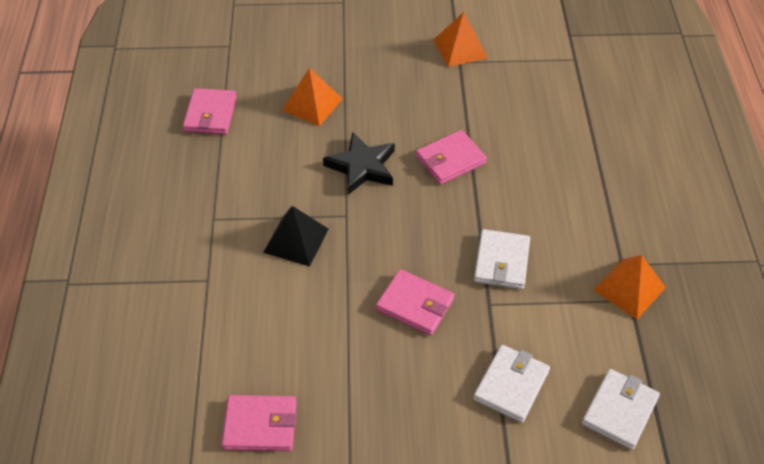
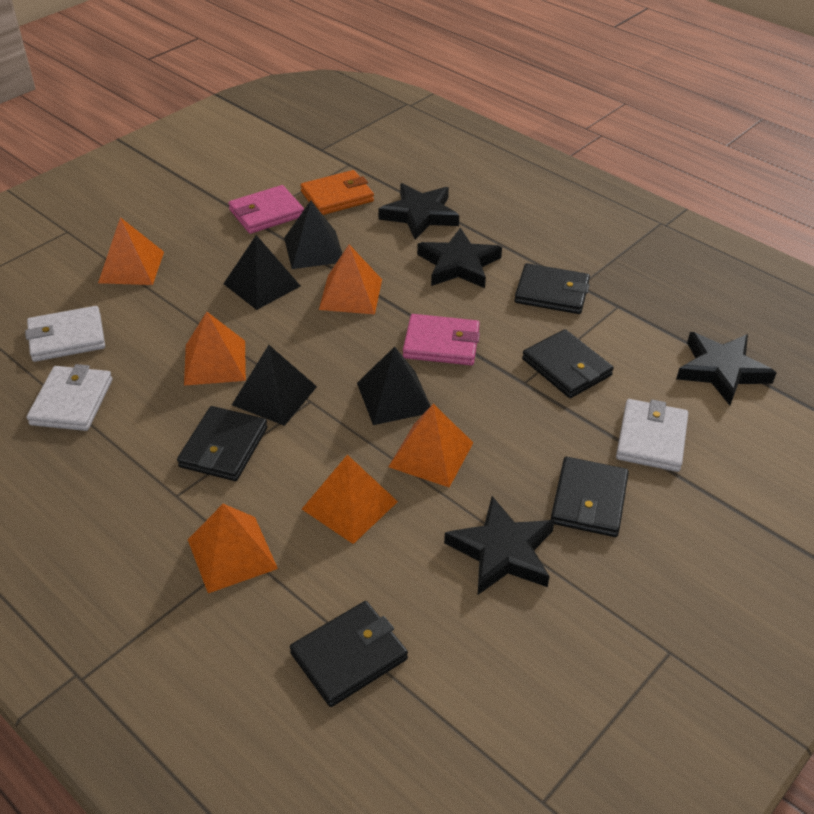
black pyramid: 1 -> 4
black star: 1 -> 4
black wallet: 0 -> 5
orange pyramid: 3 -> 6
orange wallet: 0 -> 1
pink wallet: 4 -> 2

